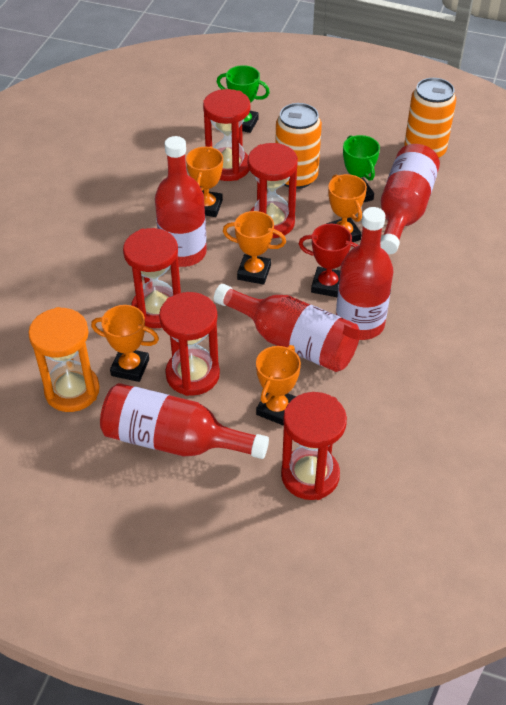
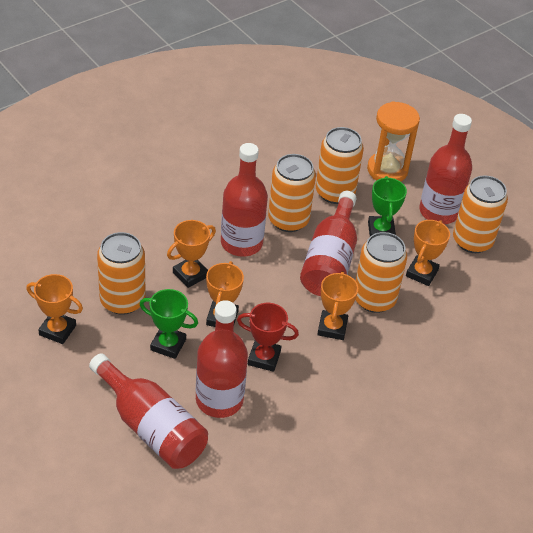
orange can: 2 -> 5
red hourglass: 5 -> 0

